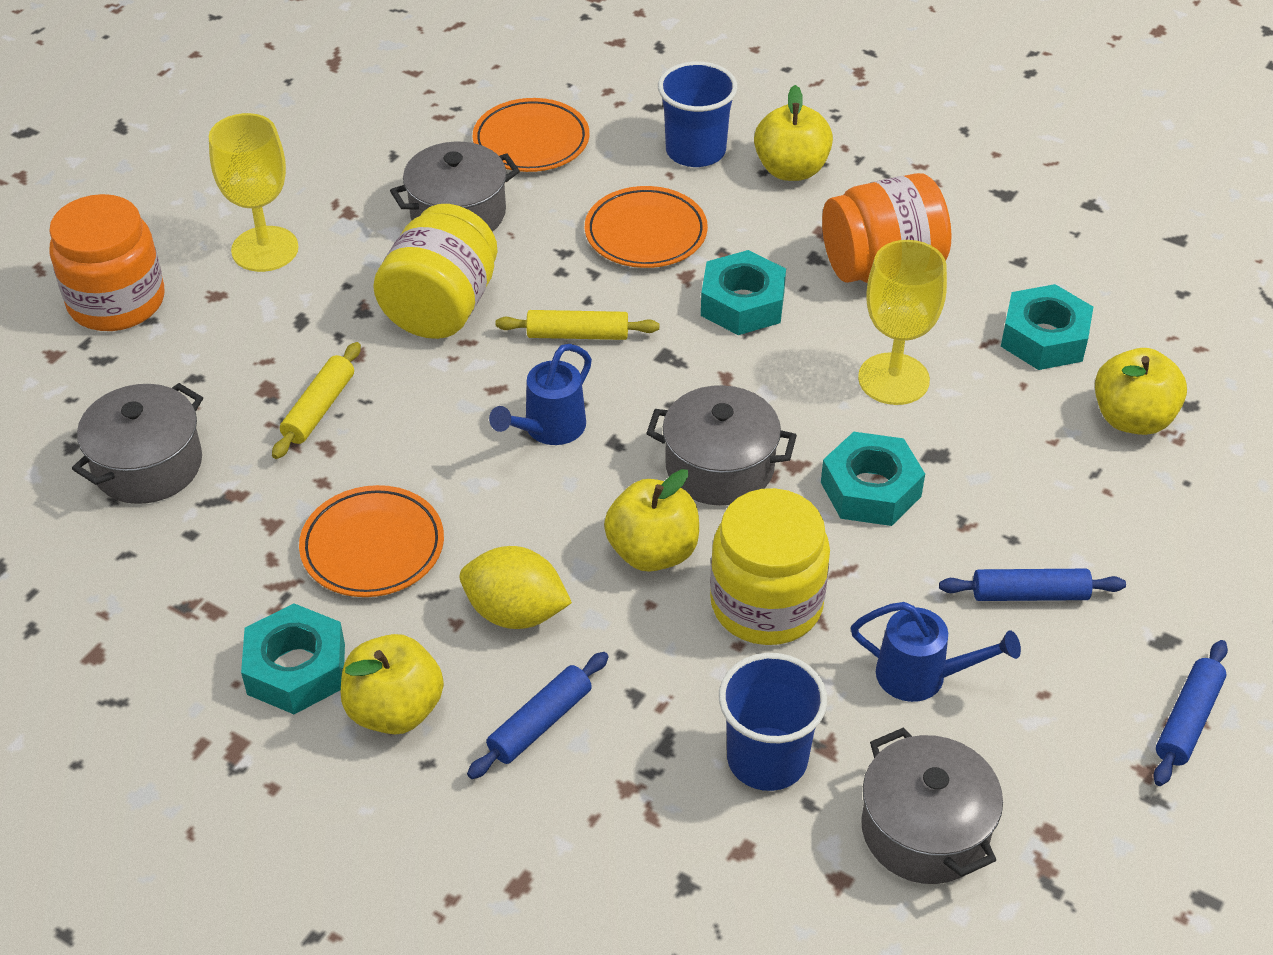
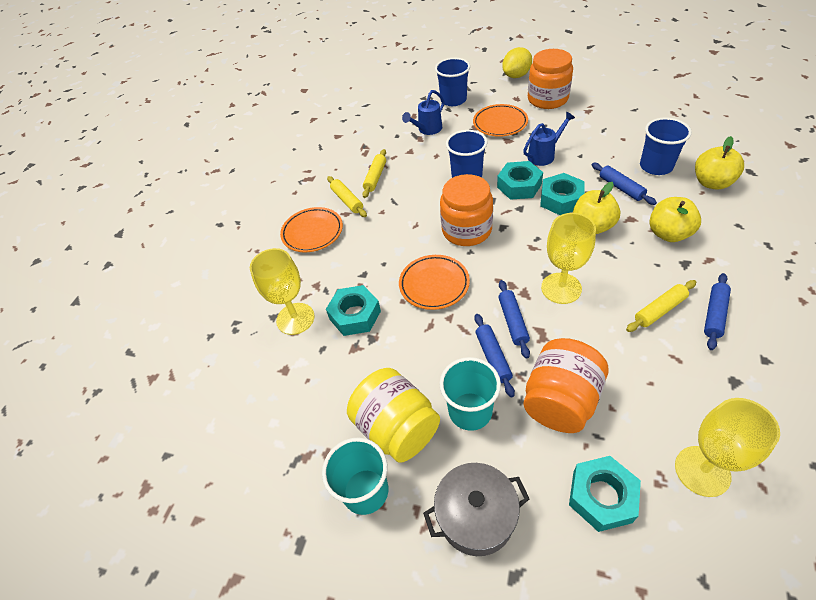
blue cup: 2 -> 3
blue rolling pin: 3 -> 4
grey pot: 4 -> 1
orange jar: 2 -> 3
turquoise cup: 0 -> 2
yellow apple: 4 -> 3
yellow goblet: 2 -> 3
yellow jar: 2 -> 1
yellow rolling pin: 2 -> 3

